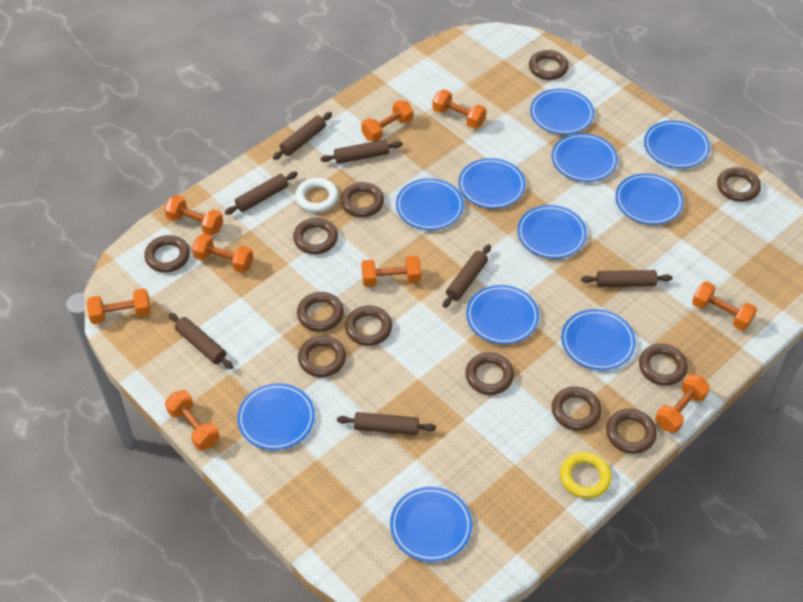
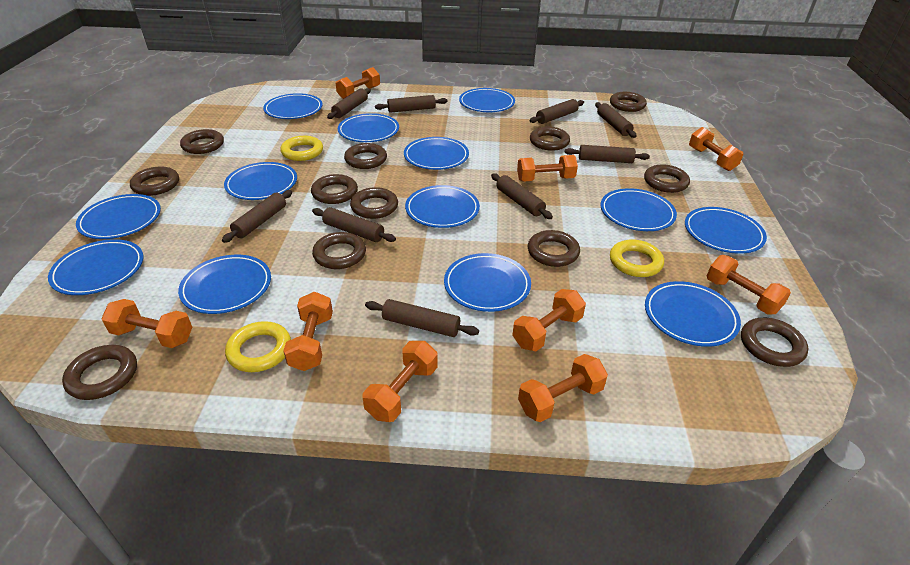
blue plate: 11 -> 13
brown rolling pin: 7 -> 9
white ring: 1 -> 0
yellow ring: 1 -> 3

